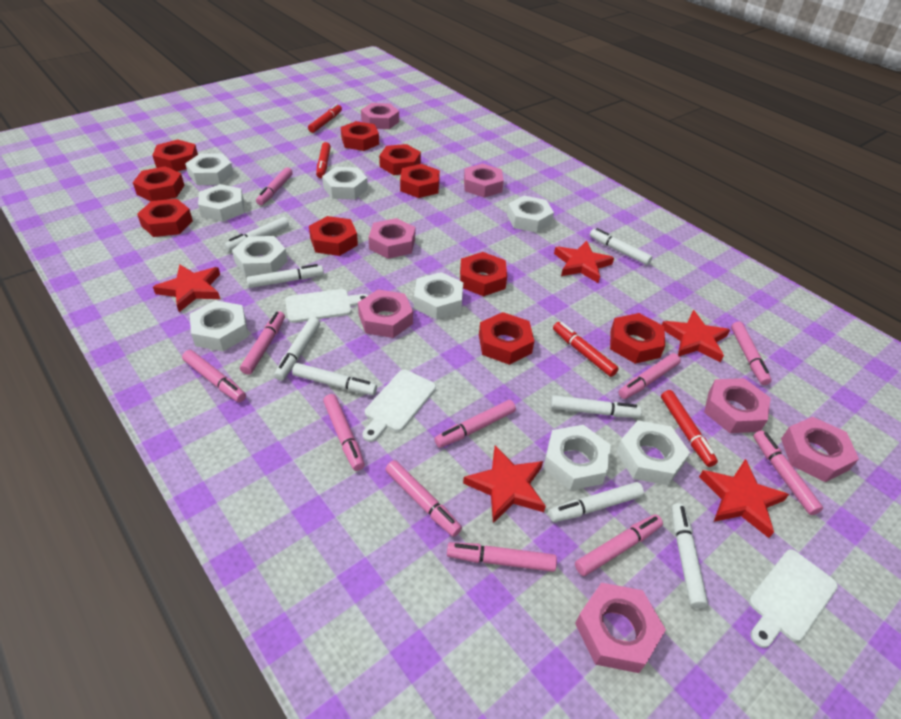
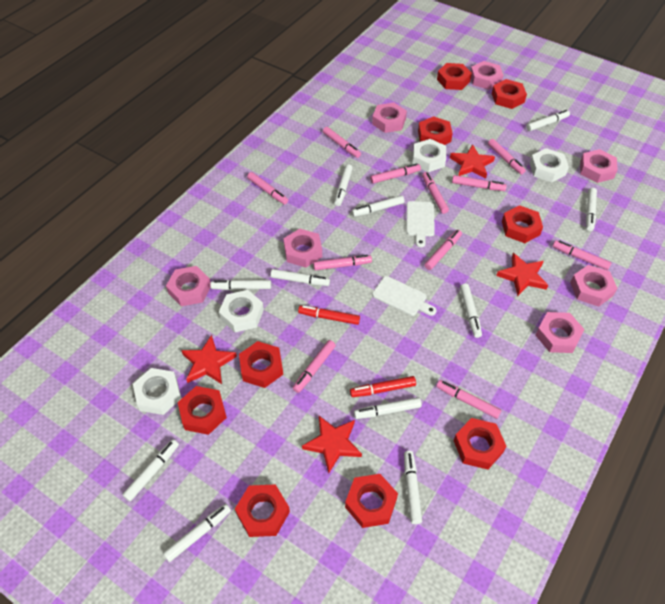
red marker: 4 -> 2
red nut: 10 -> 9
red star: 5 -> 4
white cutting board: 3 -> 2
white marker: 8 -> 11
white nut: 9 -> 4

